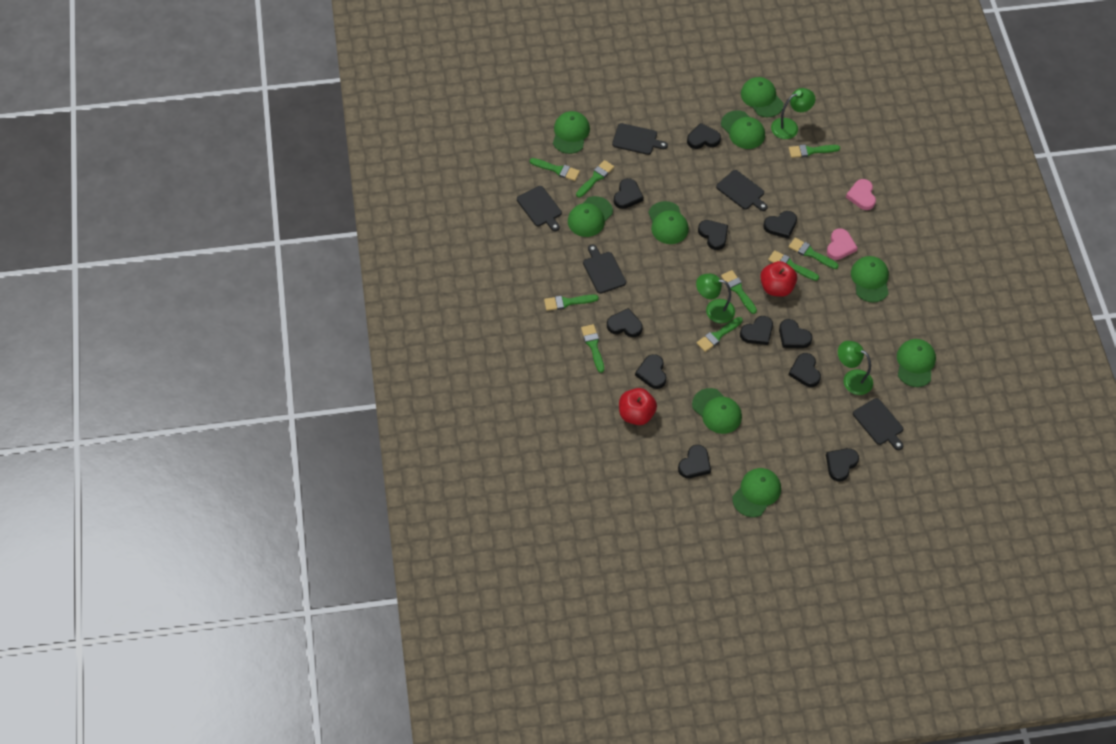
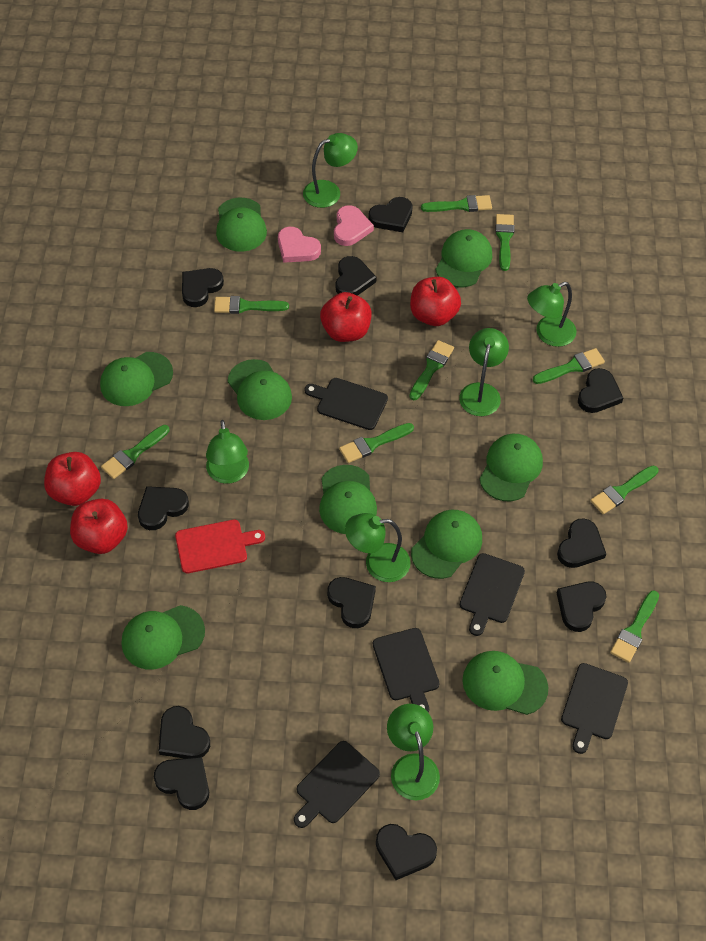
green lamp: 3 -> 6
red apple: 2 -> 4
red cutting board: 0 -> 1

